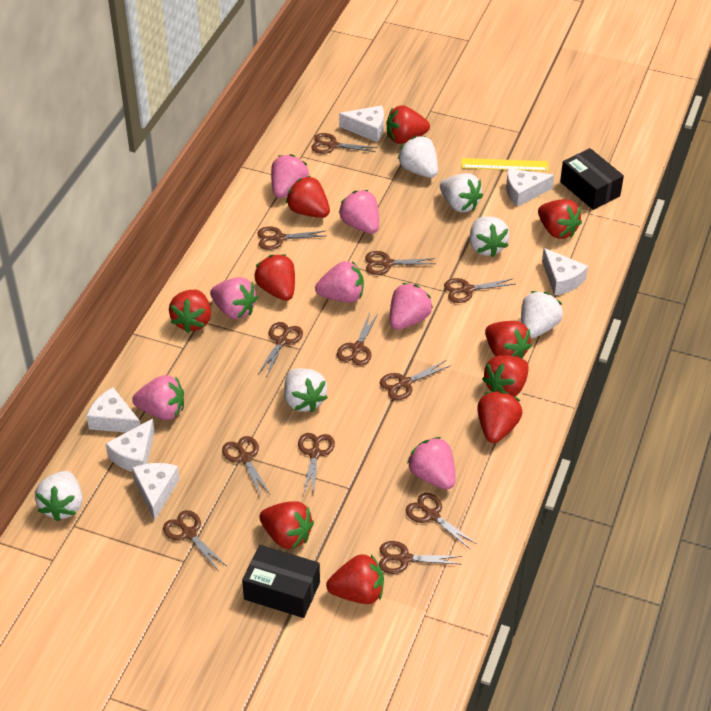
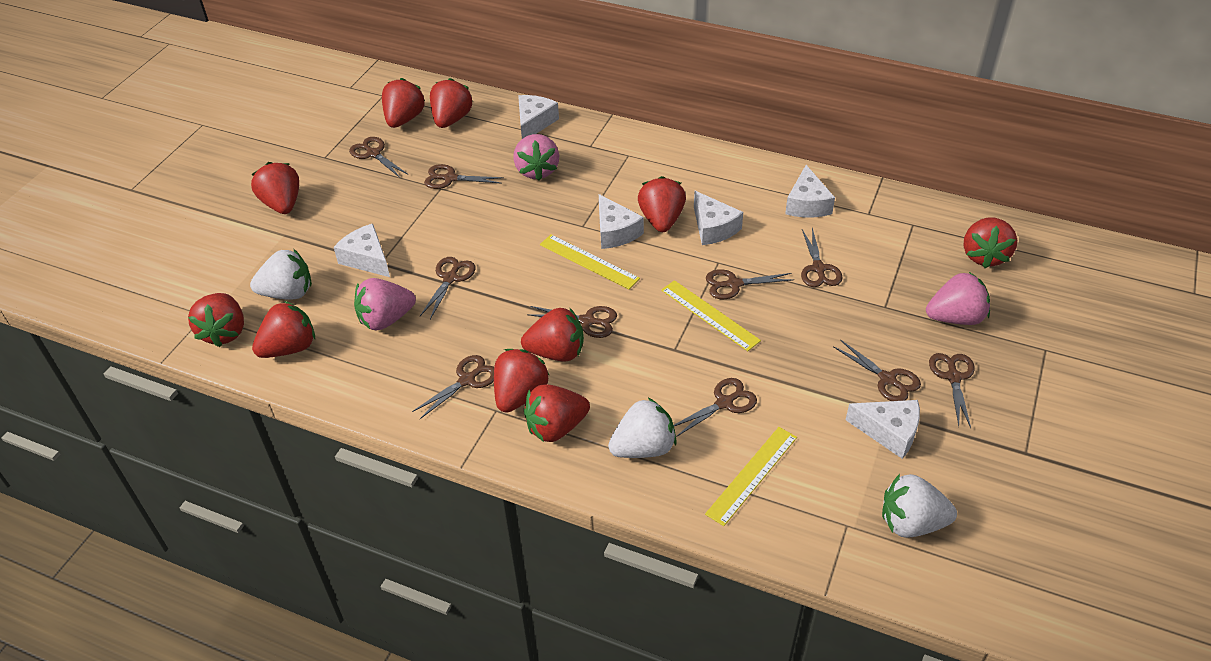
black box: 2 -> 0
brown scissors: 12 -> 10
pink strawberry: 7 -> 3
white strawberry: 6 -> 3
yellow ruler: 1 -> 3

